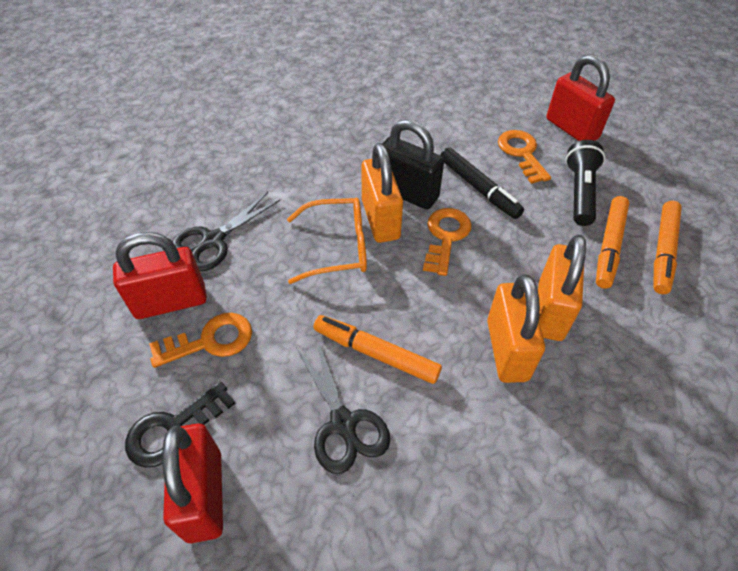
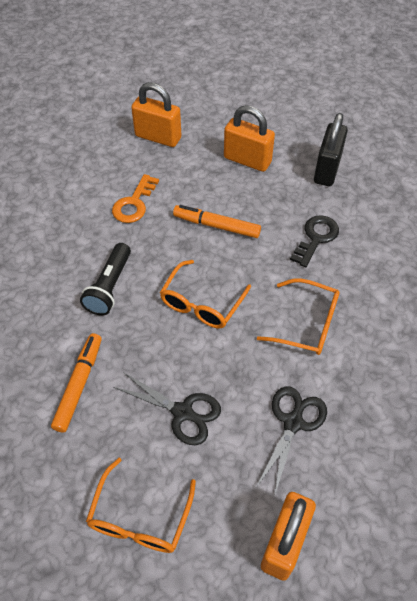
black marker: 1 -> 0
orange glasses: 1 -> 3
orange key: 3 -> 1
orange marker: 3 -> 2
red padlock: 3 -> 0

